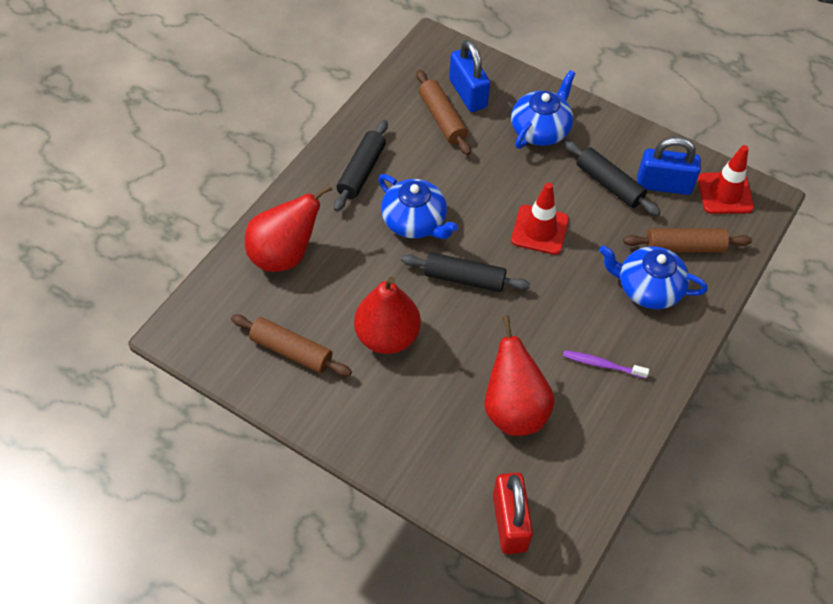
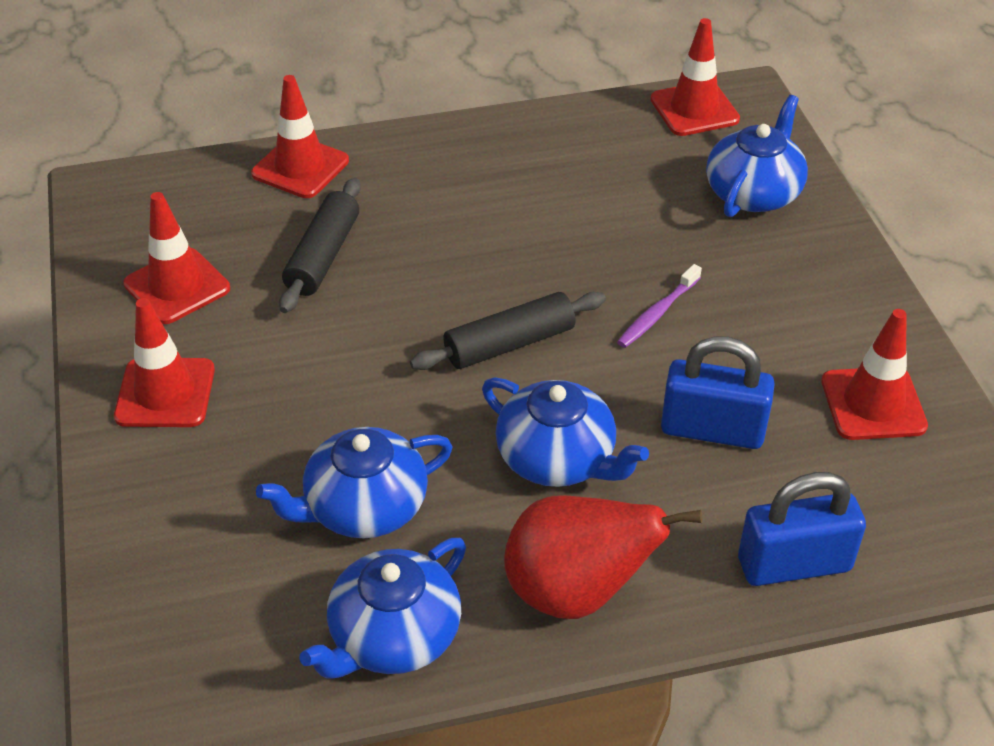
black rolling pin: 3 -> 2
blue teapot: 3 -> 4
brown rolling pin: 3 -> 0
red padlock: 1 -> 0
red pear: 3 -> 1
red traffic cone: 2 -> 5

